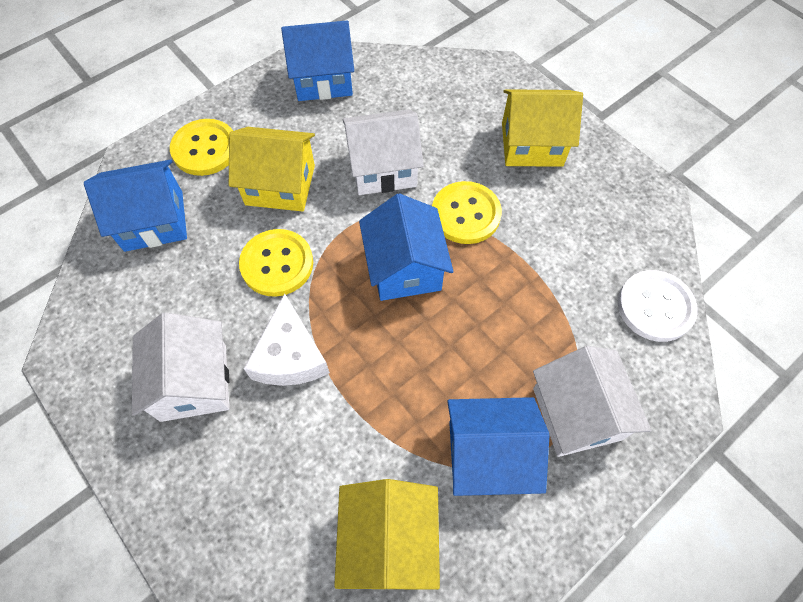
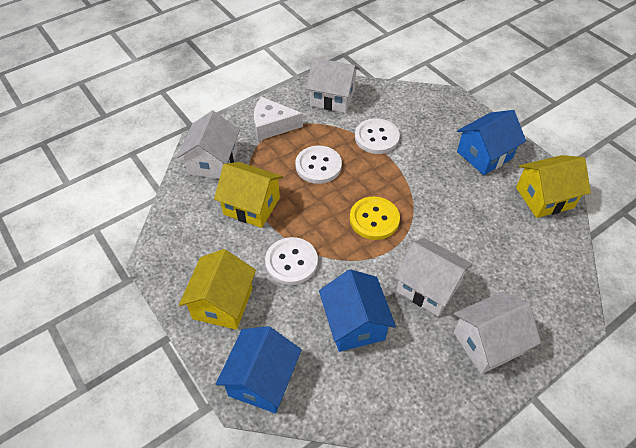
blue house: 4 -> 3
white button: 1 -> 3
white house: 3 -> 4
yellow button: 3 -> 1

